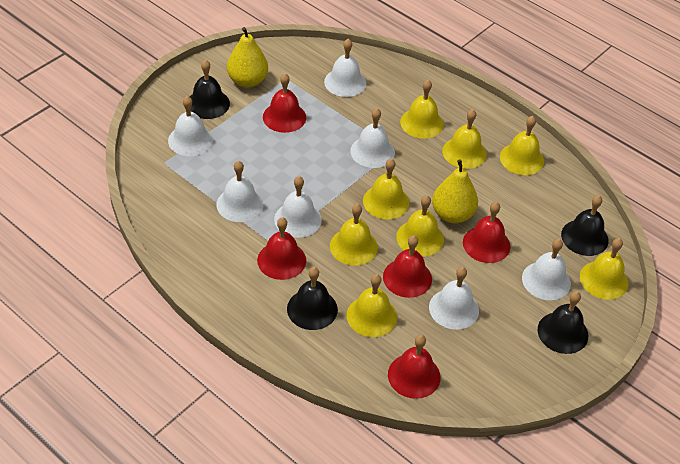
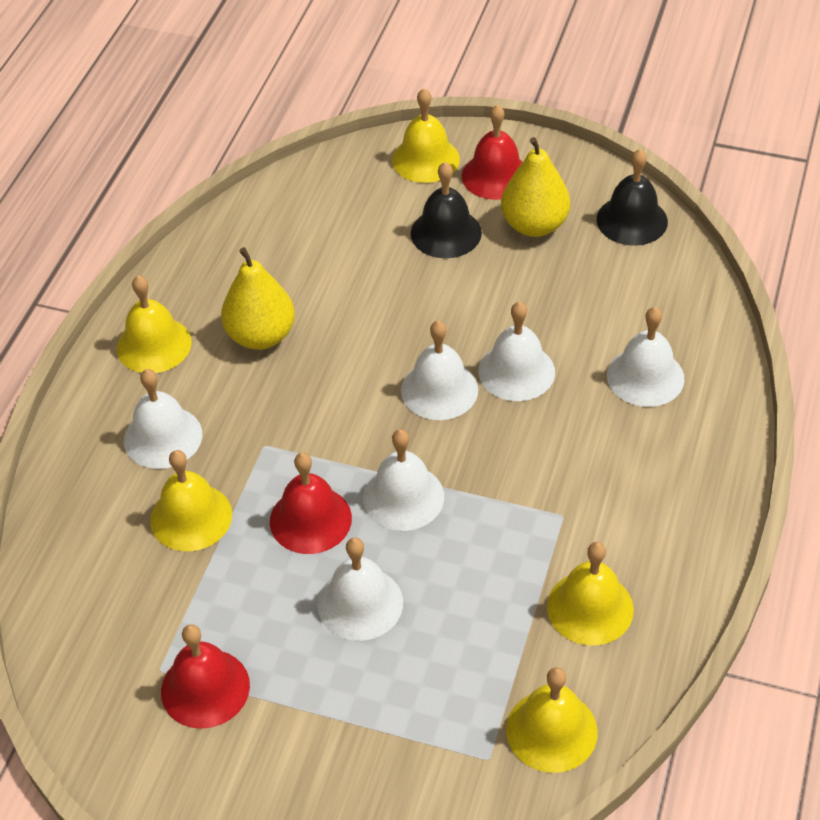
black bell: 4 -> 2
red bell: 5 -> 3
white bell: 7 -> 6
yellow bell: 8 -> 5

